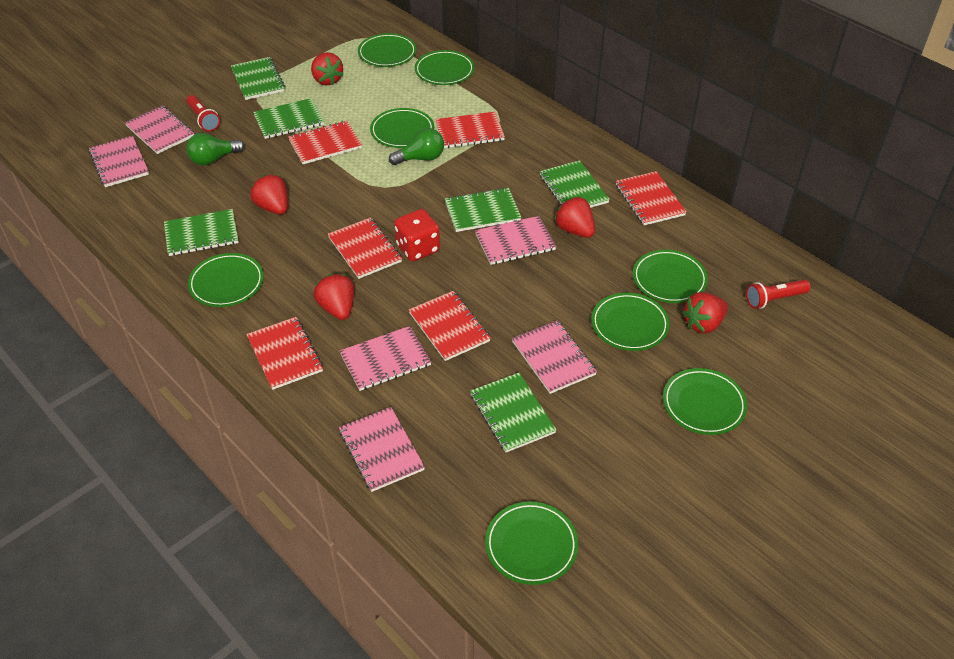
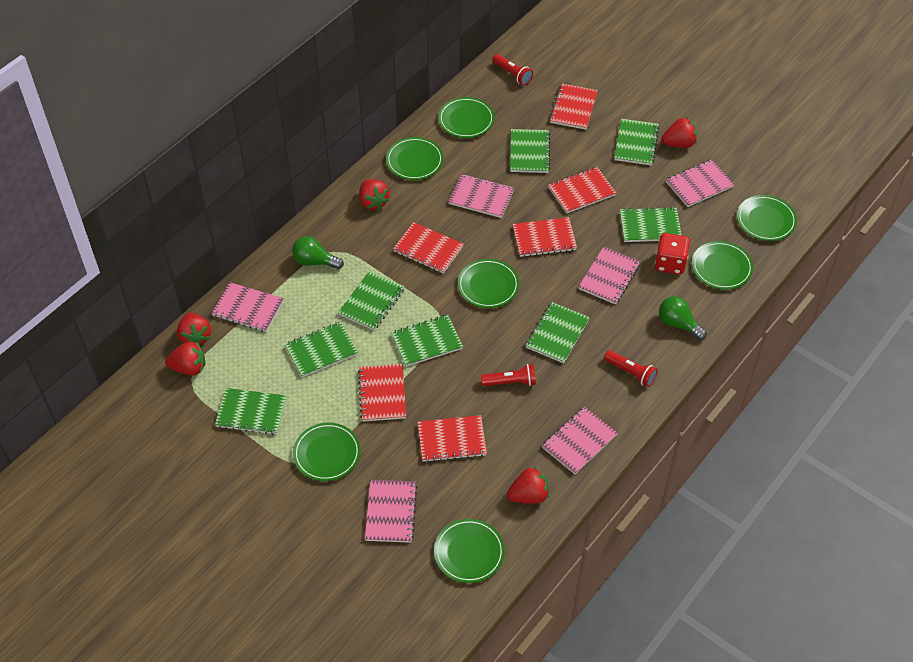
green notebook: 6 -> 8
green plate: 8 -> 7
red flashlight: 2 -> 3

